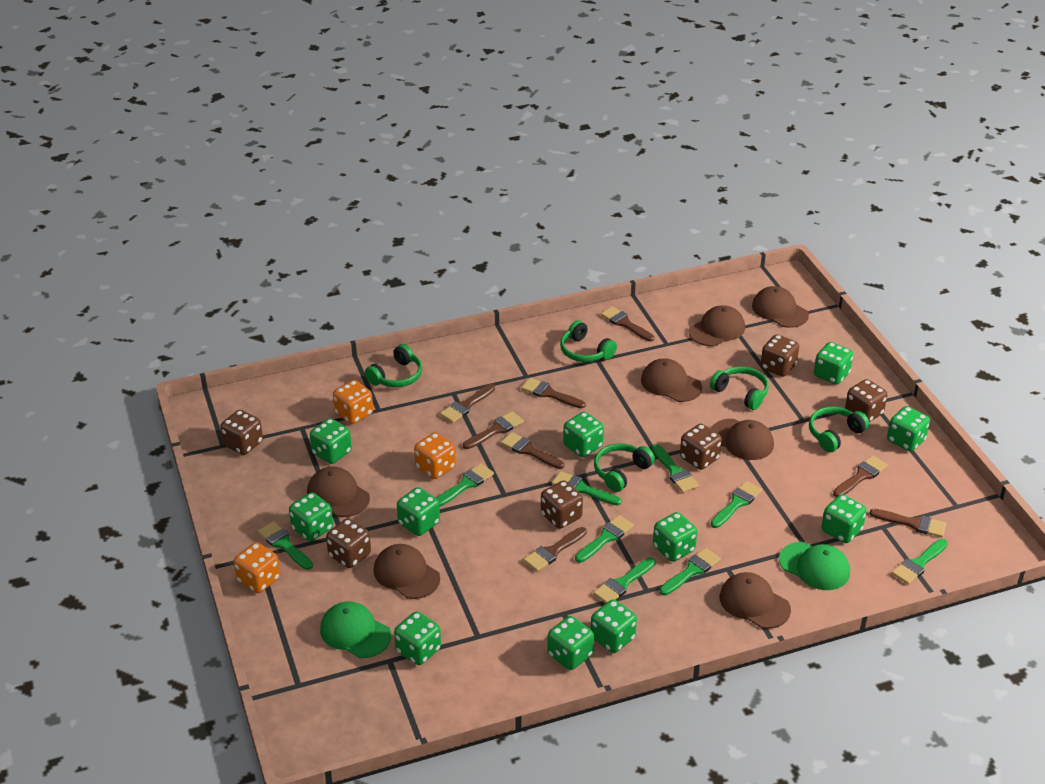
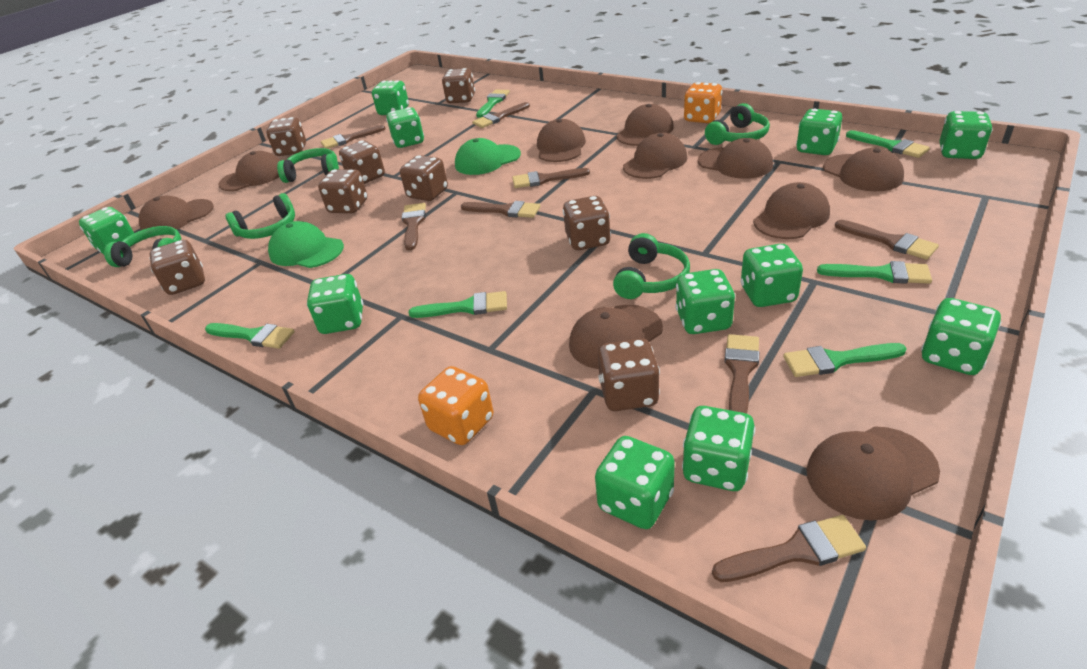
brown cap: 7 -> 10
brown dice: 6 -> 8
green brush: 9 -> 6
orange dice: 3 -> 2

